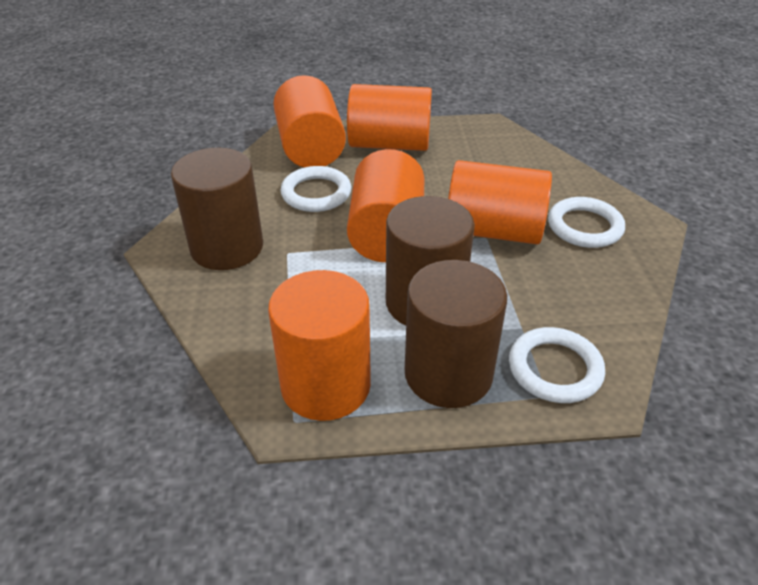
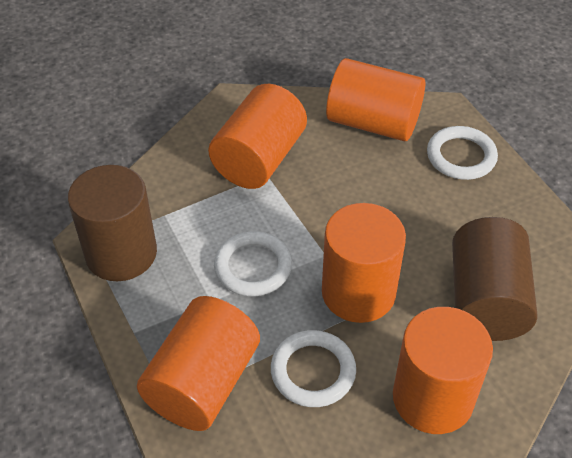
brown cylinder: 3 -> 2

